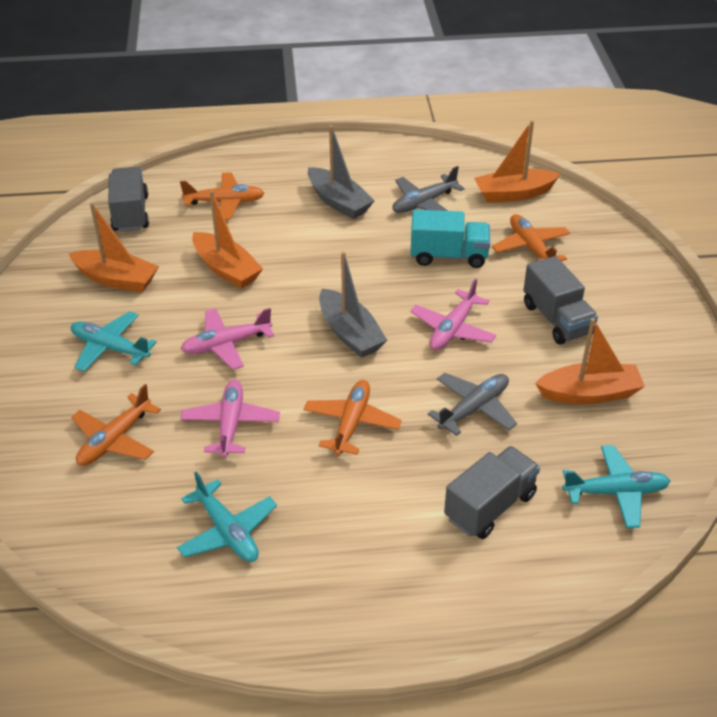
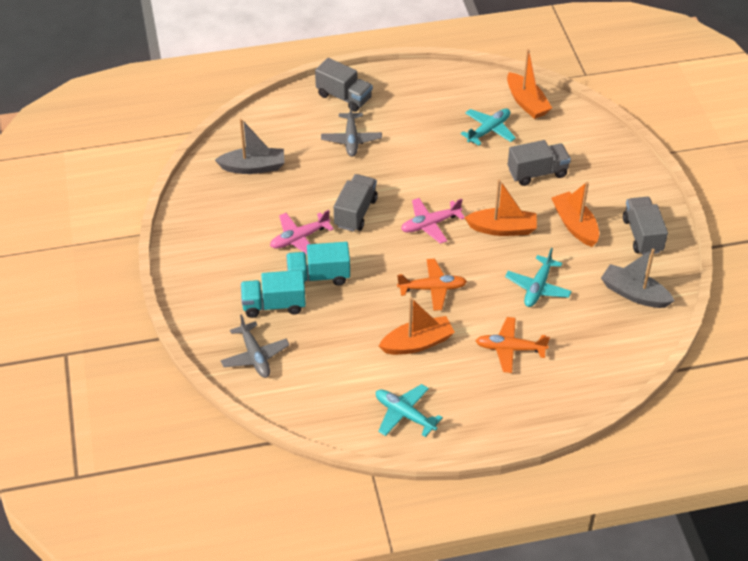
grey truck: 3 -> 4
orange plane: 4 -> 2
pink plane: 3 -> 2
turquoise truck: 1 -> 2

